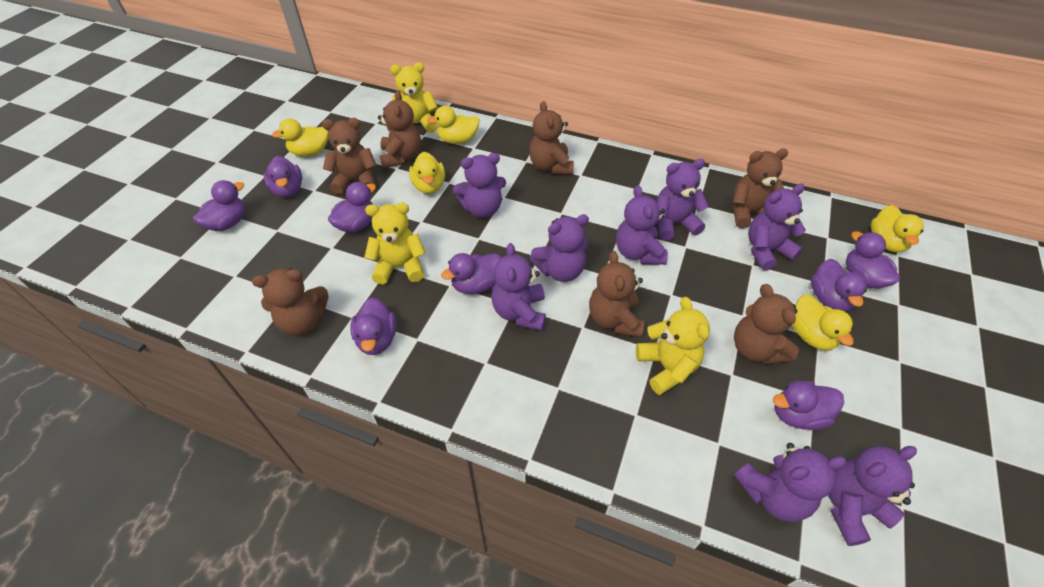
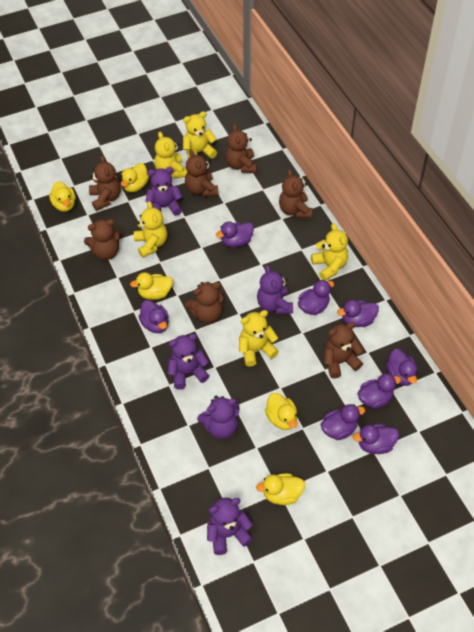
purple teddy bear: 8 -> 5
yellow teddy bear: 3 -> 5

